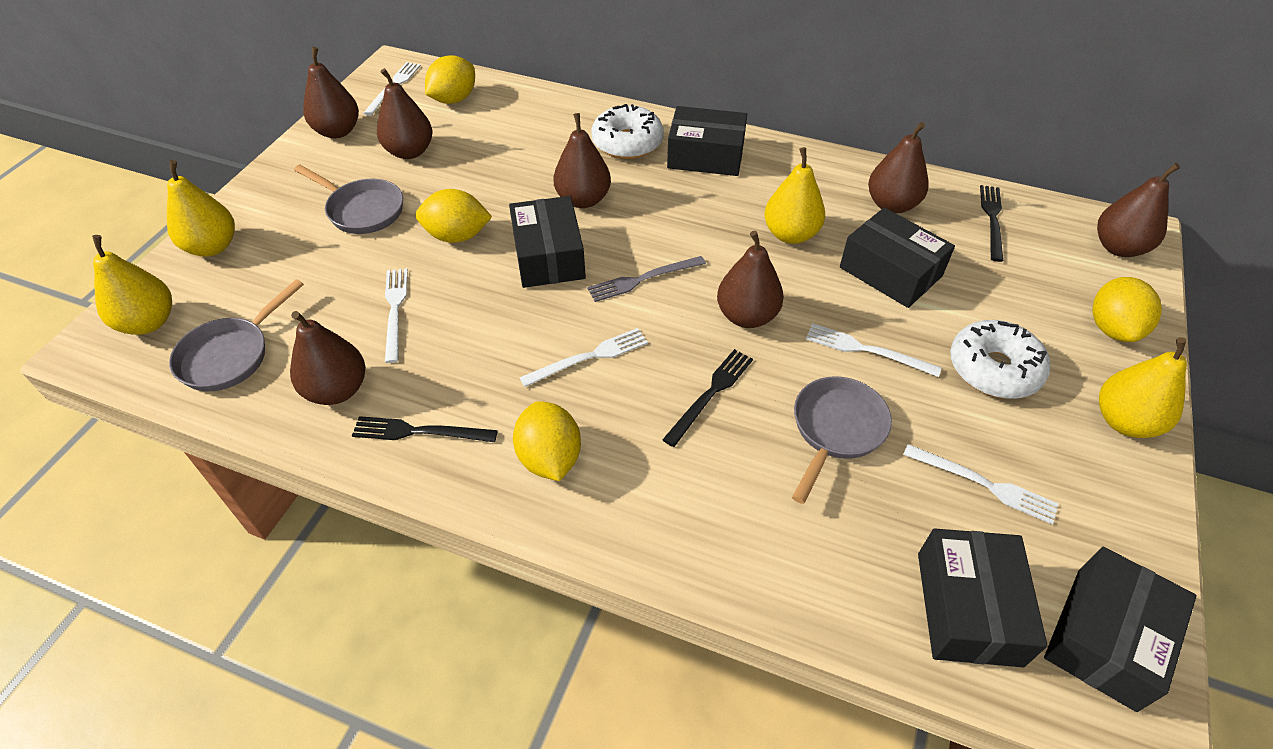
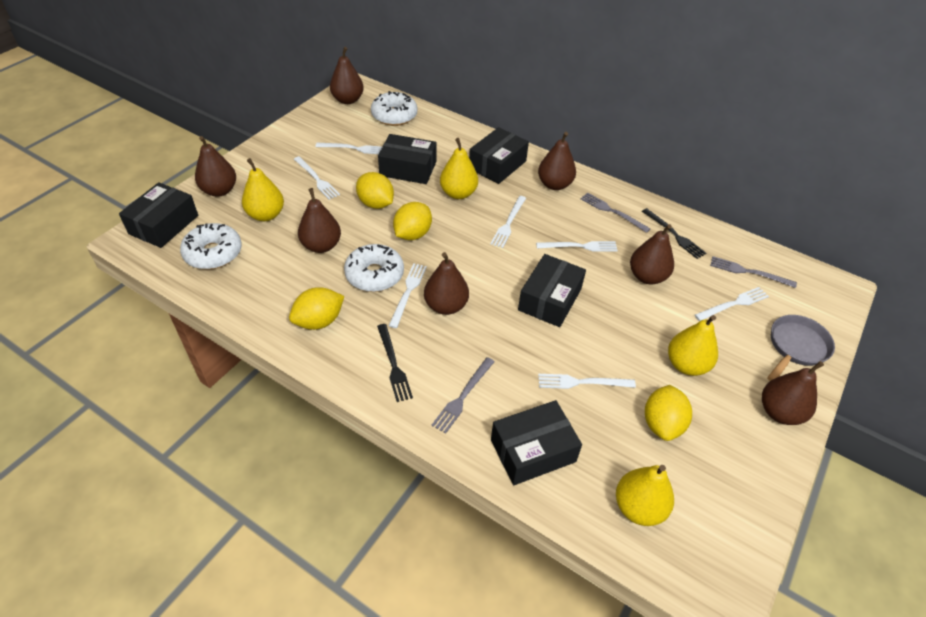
black fork: 3 -> 2
grey fork: 1 -> 3
grey pan: 3 -> 1
white donut: 2 -> 3
white fork: 5 -> 7

